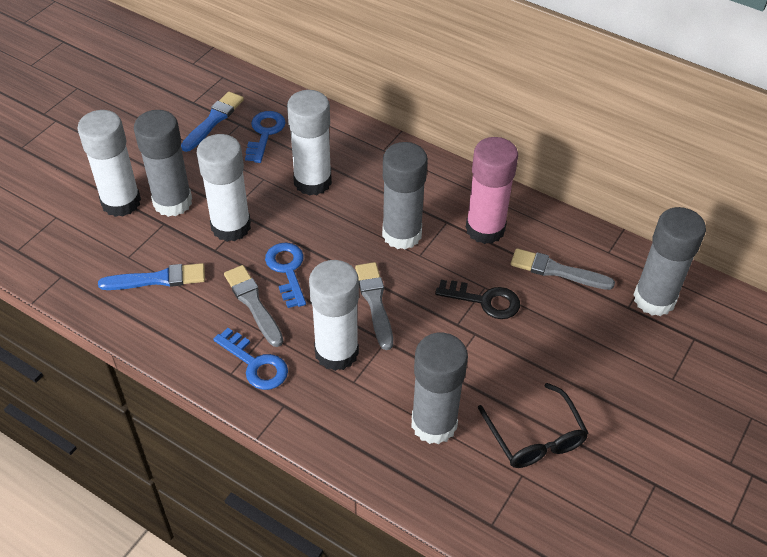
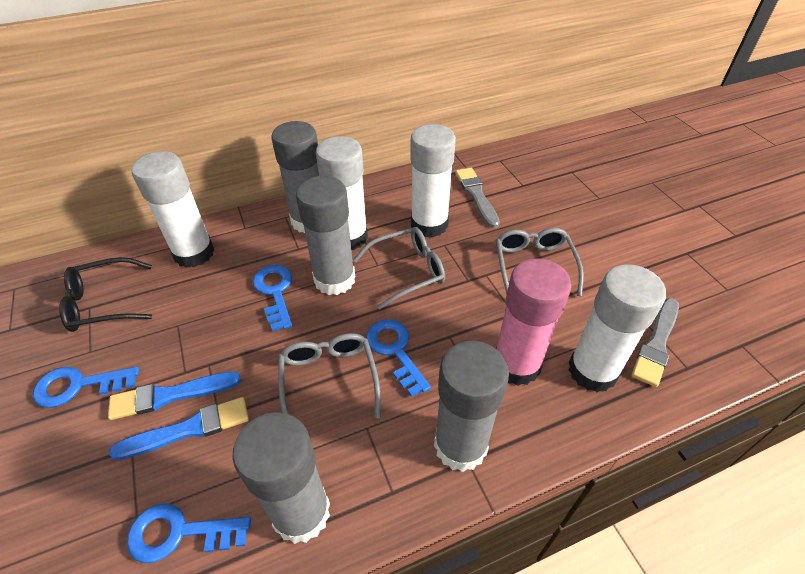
black key: 1 -> 0
blue key: 3 -> 4
grey brush: 3 -> 2
grey glasses: 0 -> 3

